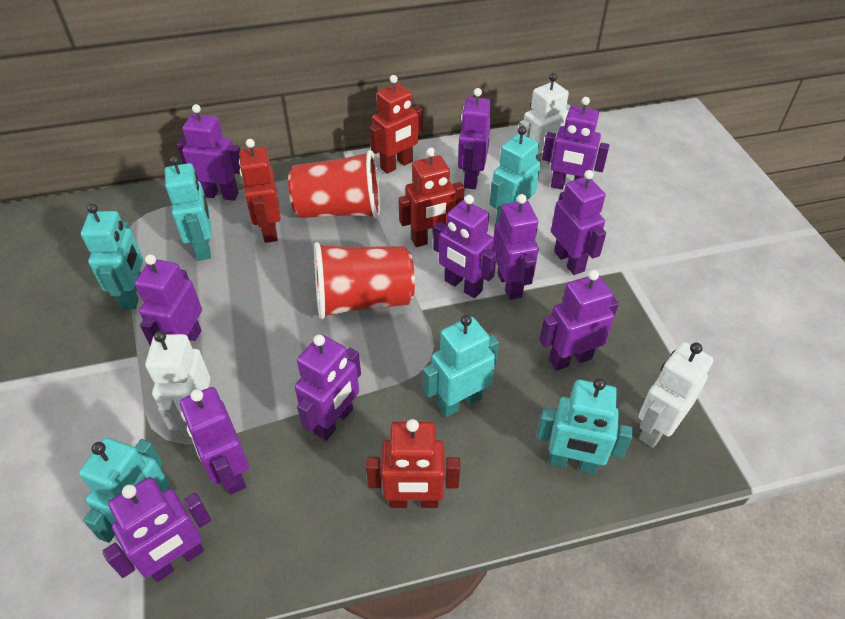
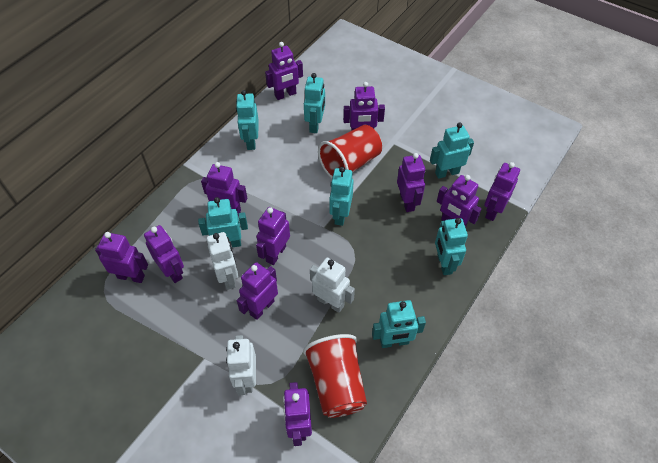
red robot: 4 -> 0
turquoise robot: 6 -> 7

